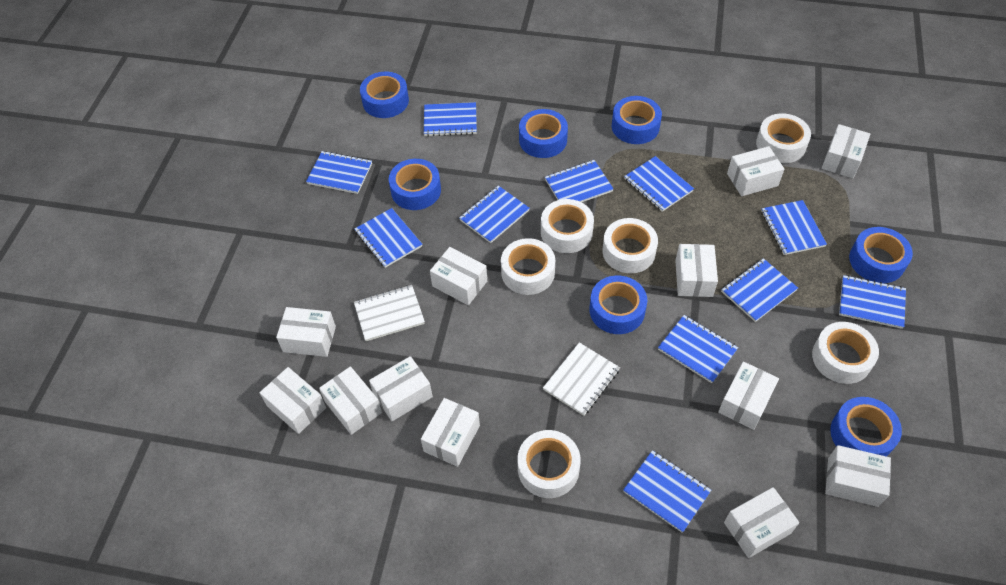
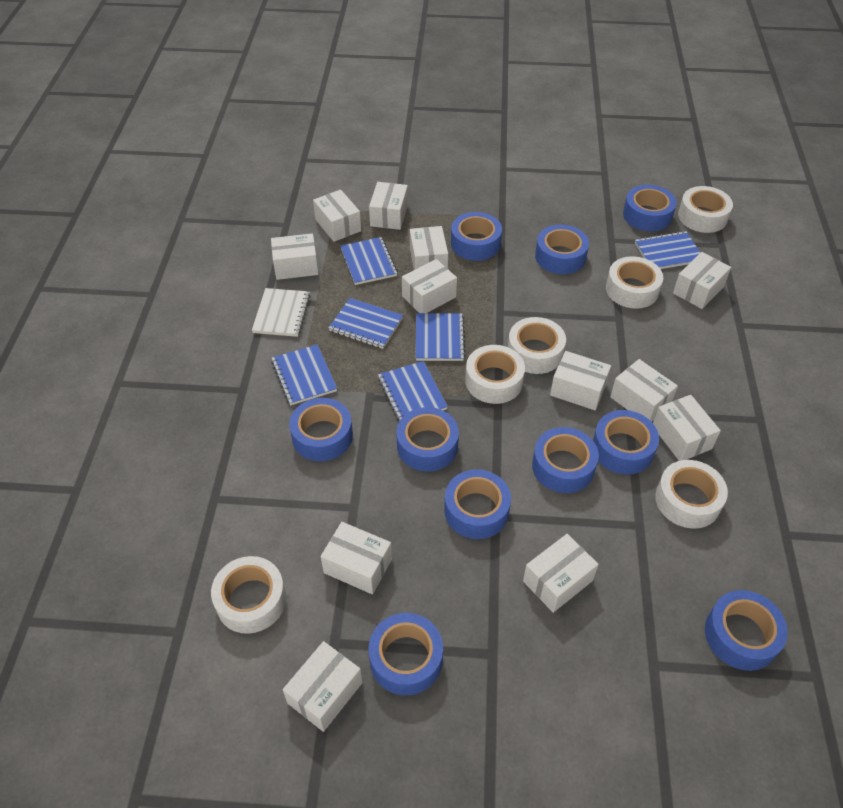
blue notebook: 11 -> 6
blue tape: 7 -> 10
white notebook: 2 -> 1

